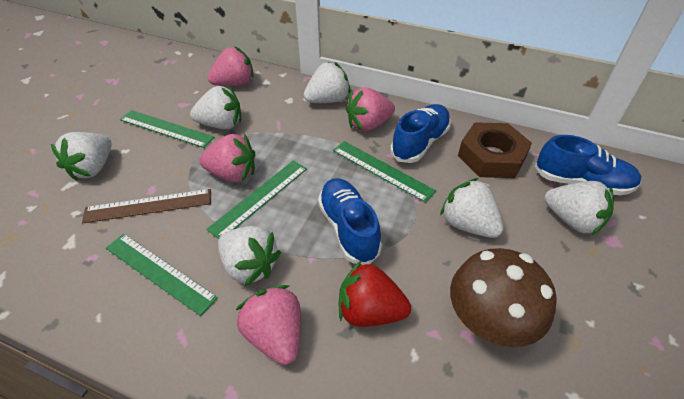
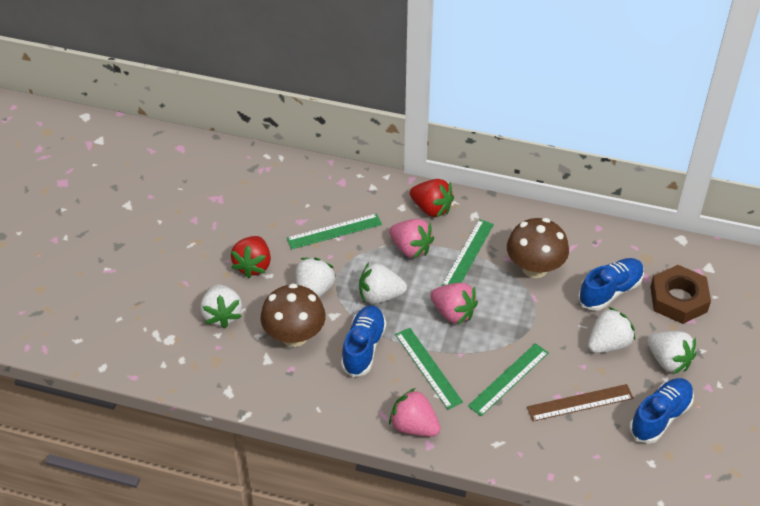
brown mushroom: 1 -> 2
pink strawberry: 4 -> 3
red strawberry: 1 -> 2
white strawberry: 6 -> 5

